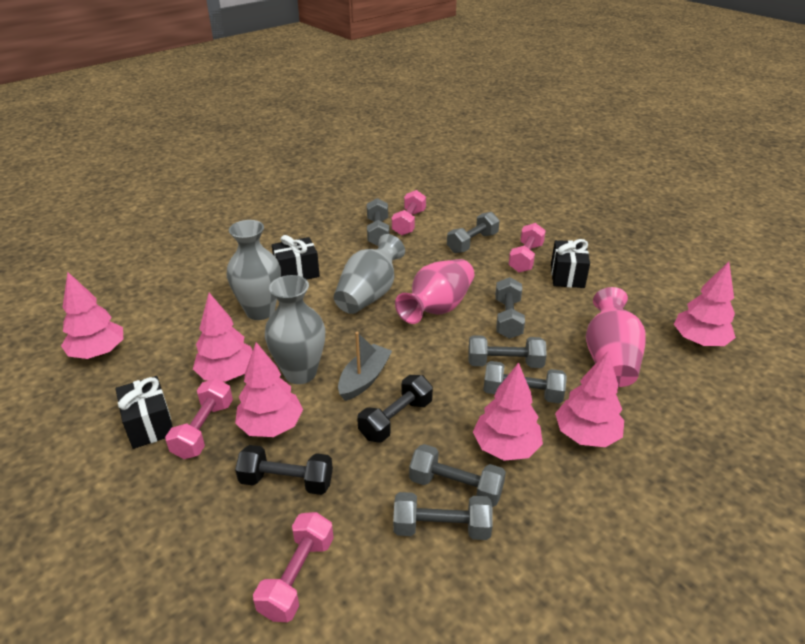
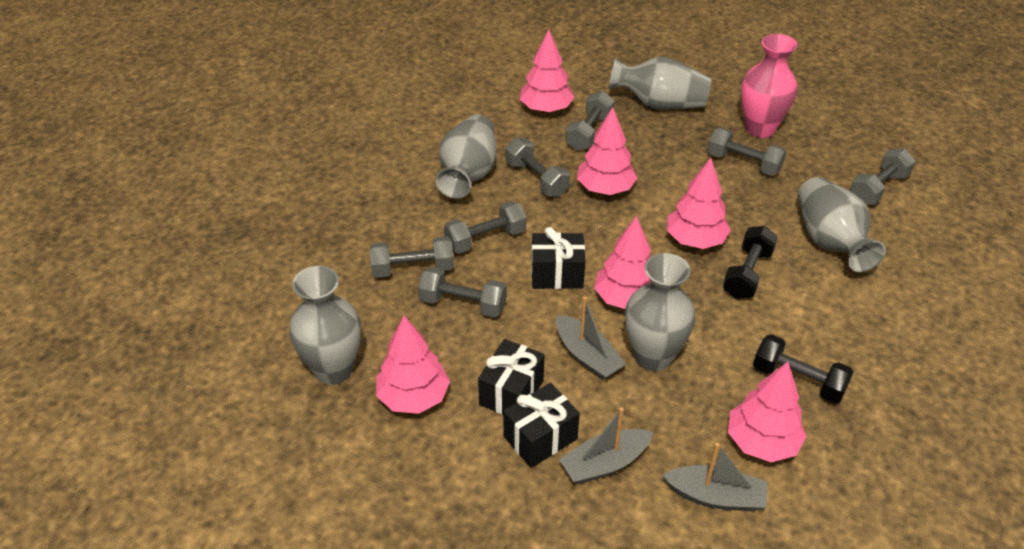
grey boat: 1 -> 3
grey vase: 3 -> 5
pink dumbbell: 4 -> 0
pink vase: 2 -> 1

